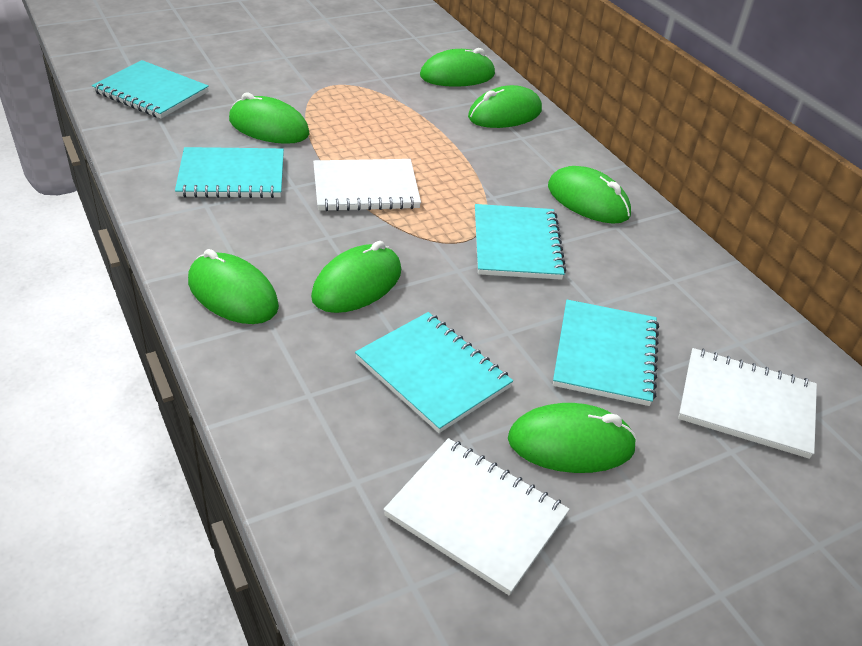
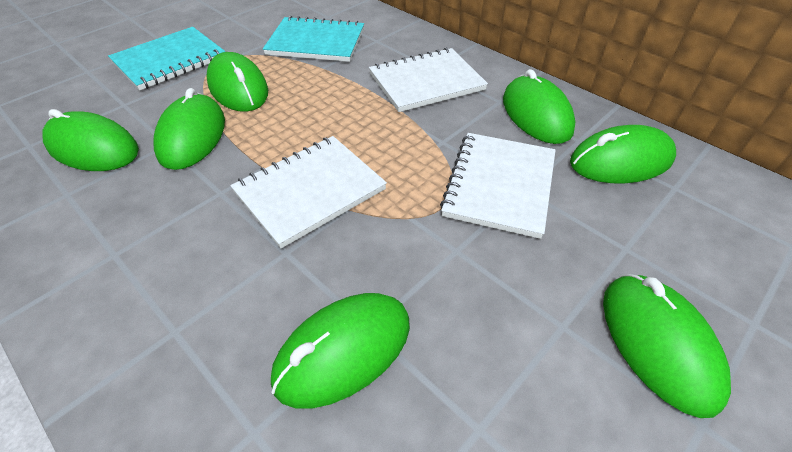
turquoise notebook: 5 -> 2

